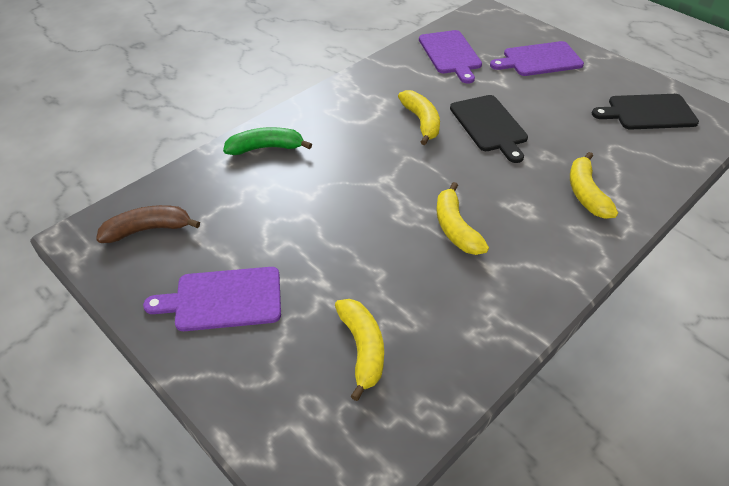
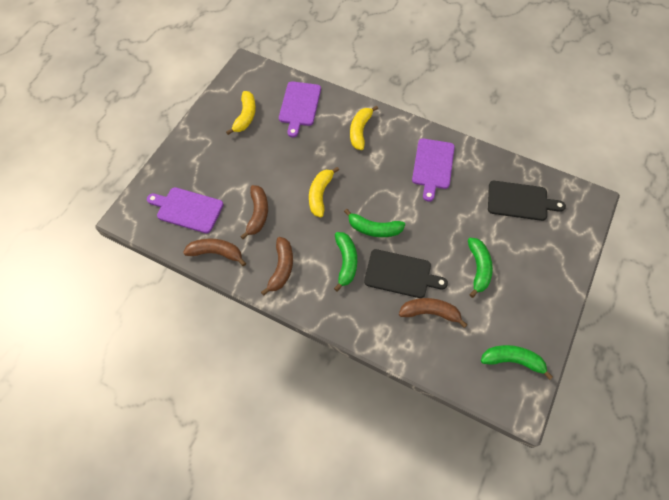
brown banana: 1 -> 4
green banana: 1 -> 4
yellow banana: 4 -> 3

